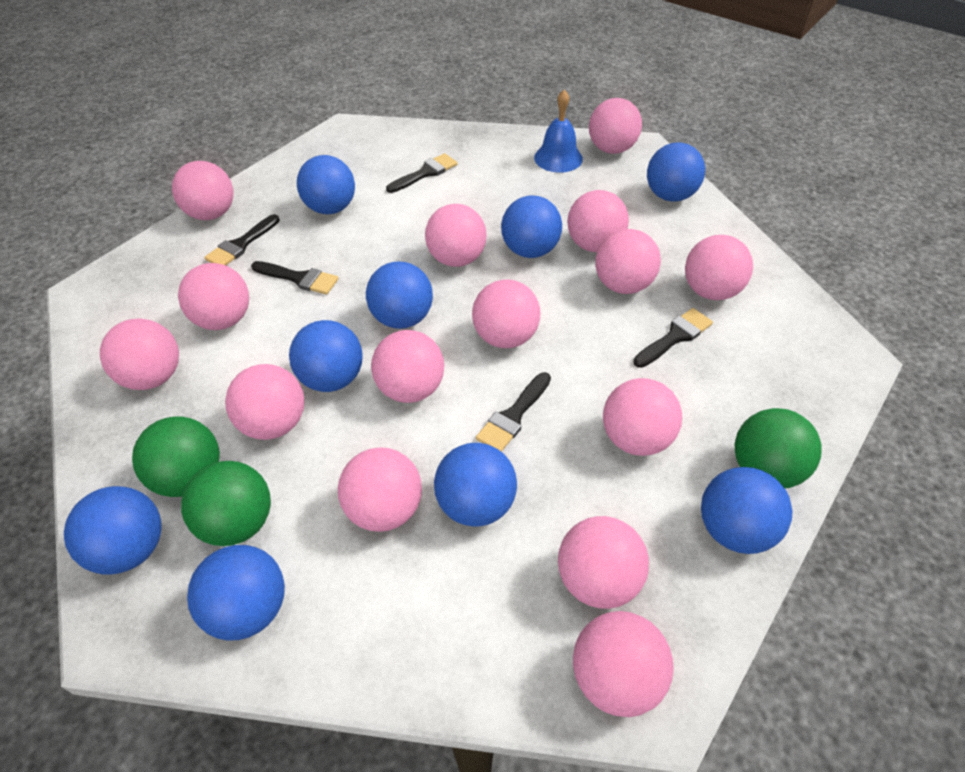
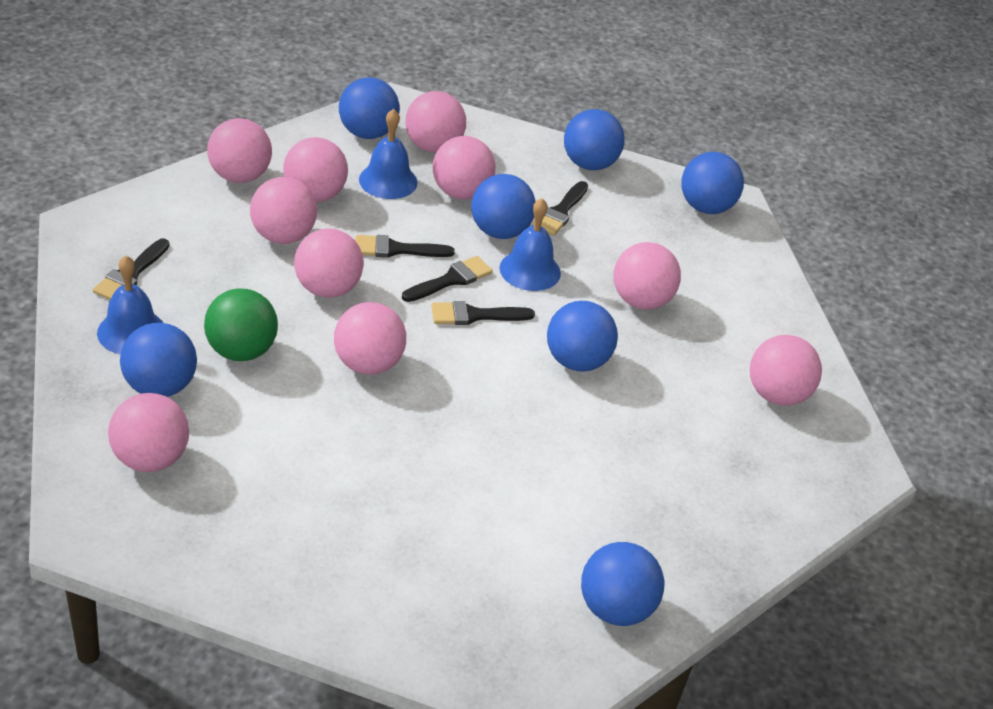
blue ball: 9 -> 7
blue bell: 1 -> 3
green ball: 3 -> 1
pink ball: 15 -> 10

